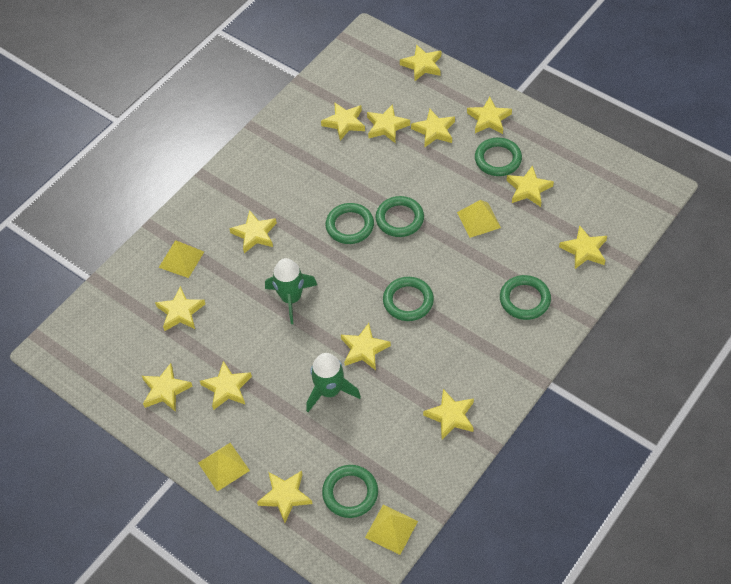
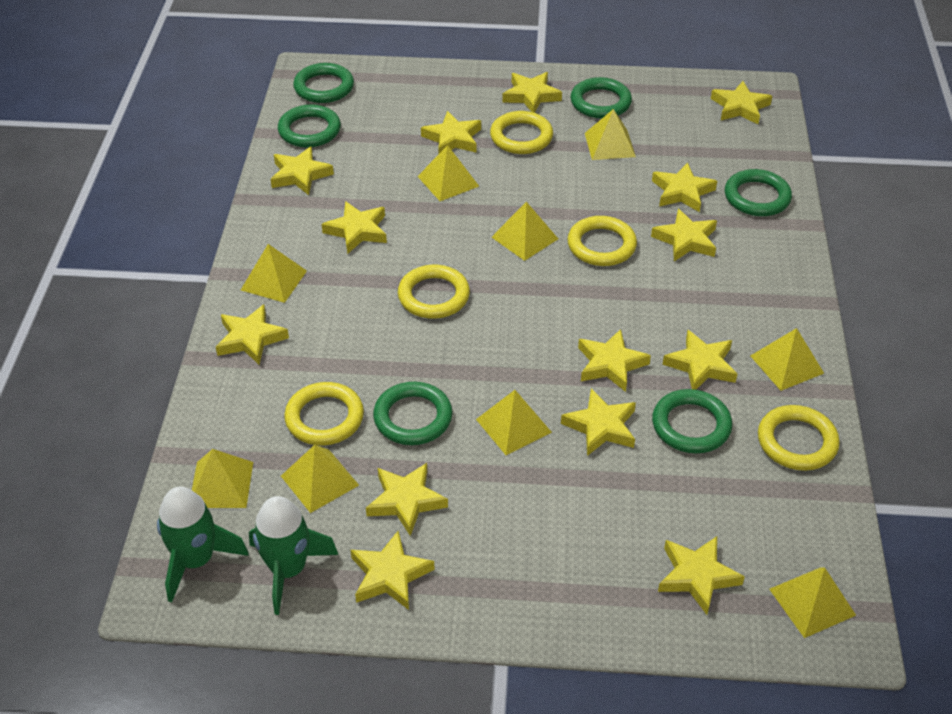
yellow pyramid: 4 -> 9
yellow ring: 0 -> 5

